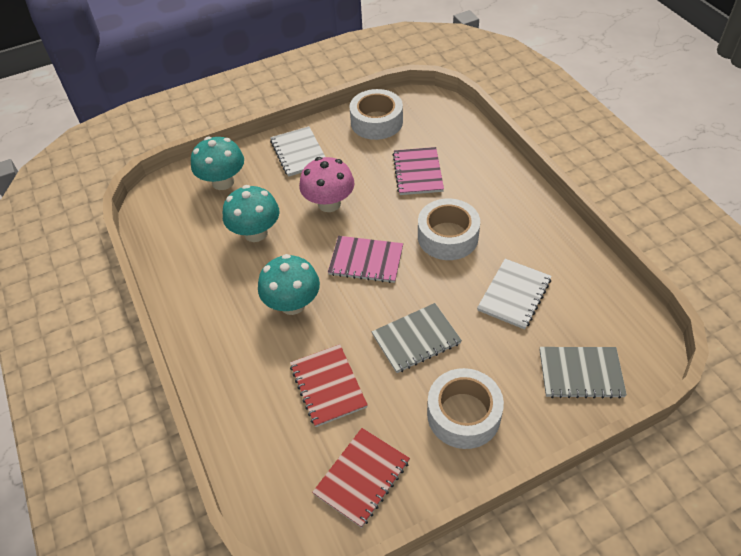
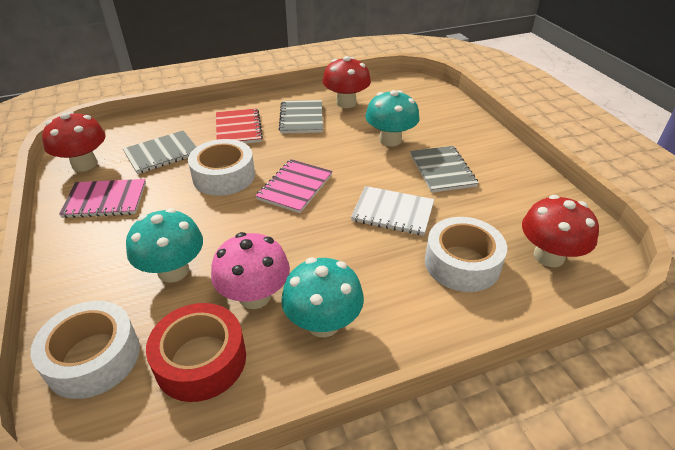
grey notebook: 2 -> 3
red mushroom: 0 -> 3
red notebook: 2 -> 1
red tape: 0 -> 1
white notebook: 2 -> 1

